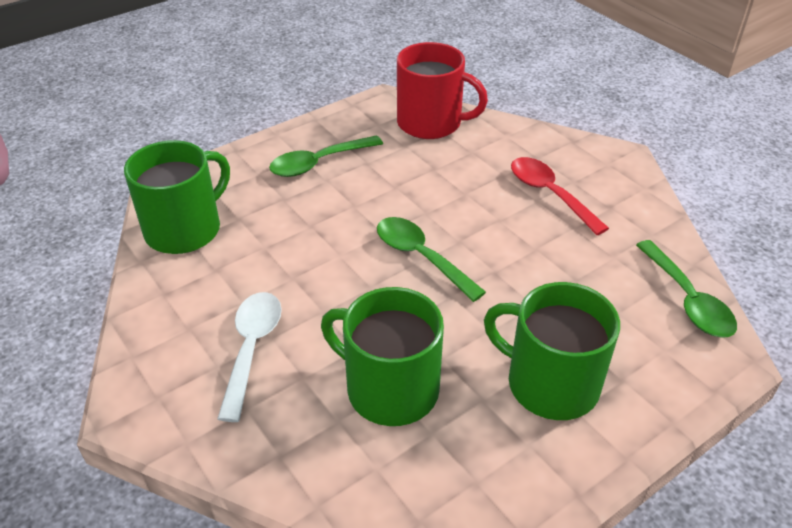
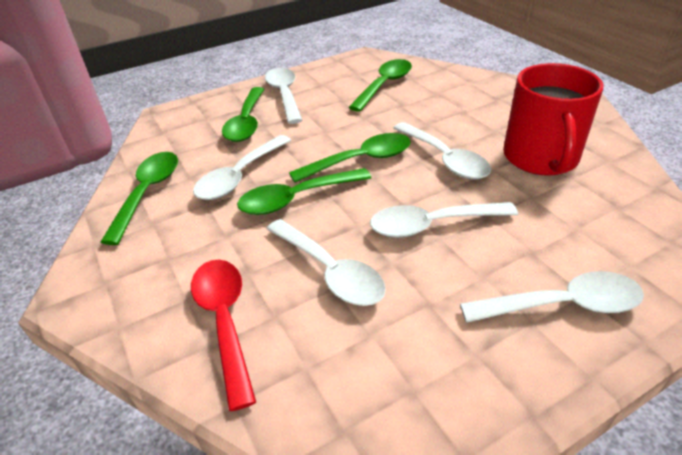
green mug: 3 -> 0
green spoon: 3 -> 5
white spoon: 1 -> 6

